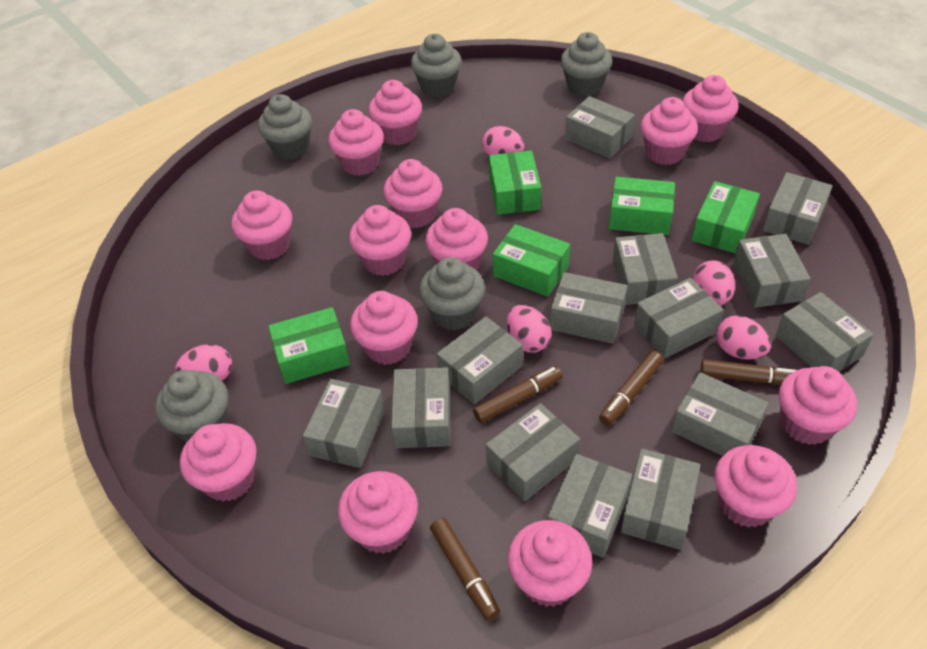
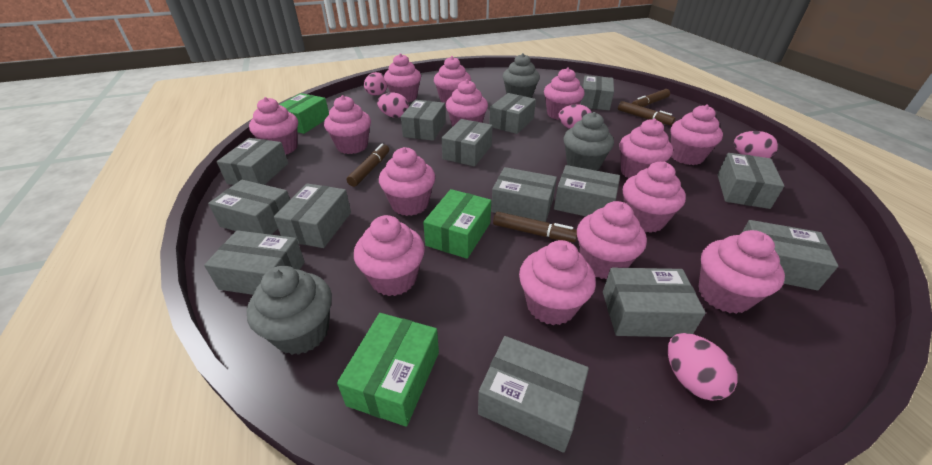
green box: 5 -> 3
grey cupcake: 5 -> 3

